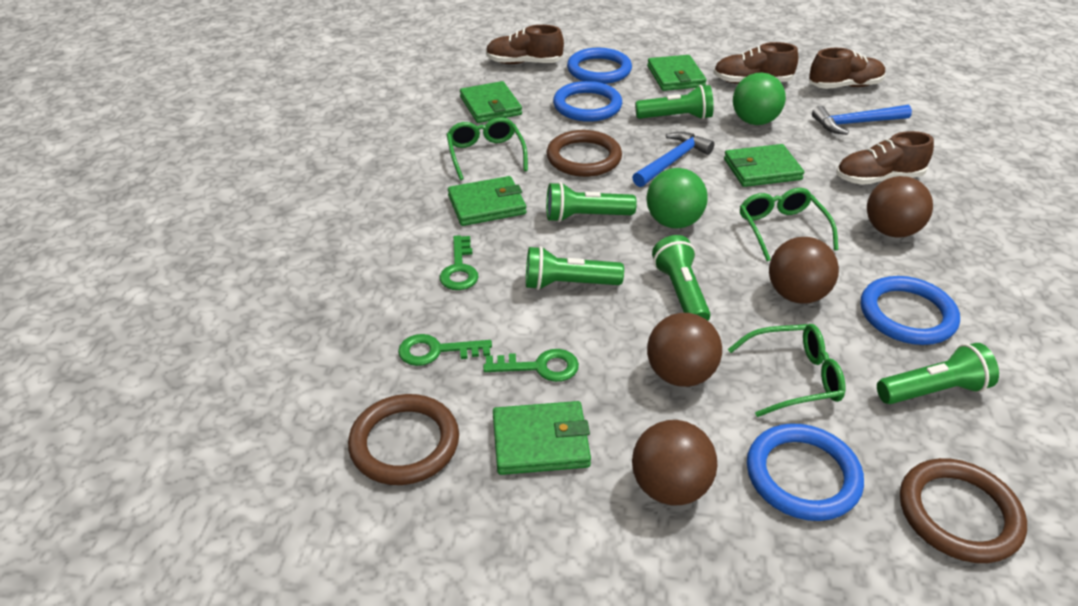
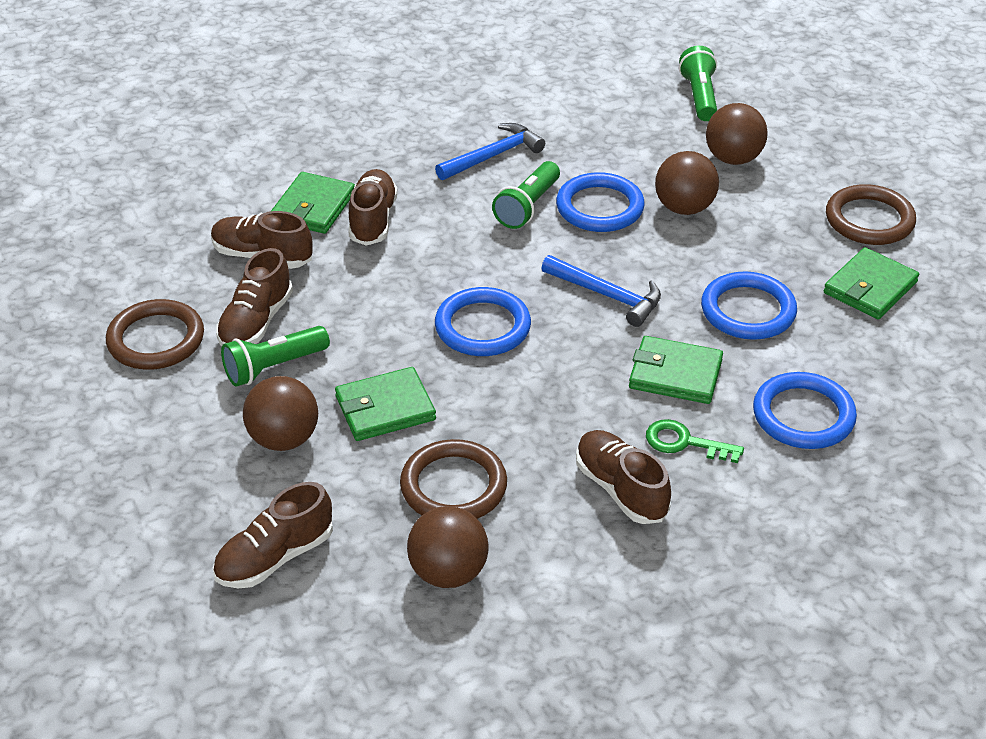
brown shoe: 4 -> 5
green ball: 2 -> 0
green flashlight: 5 -> 3
green glasses: 3 -> 0
green key: 3 -> 1
green wallet: 5 -> 4

